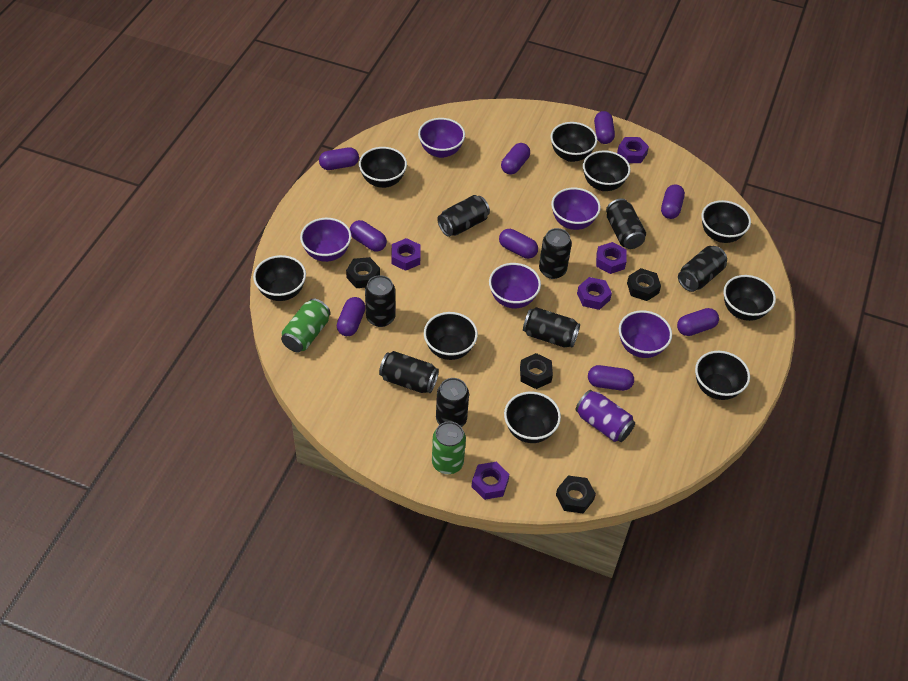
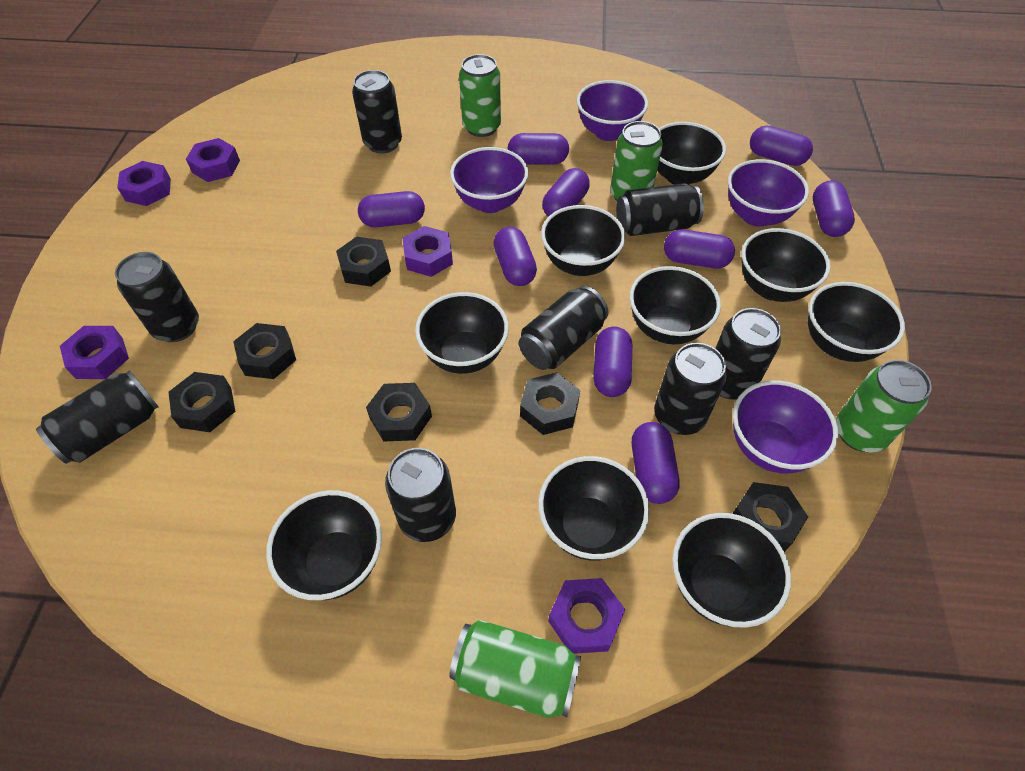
black nut: 4 -> 6
green can: 2 -> 4
purple bowl: 5 -> 4
purple can: 1 -> 0

